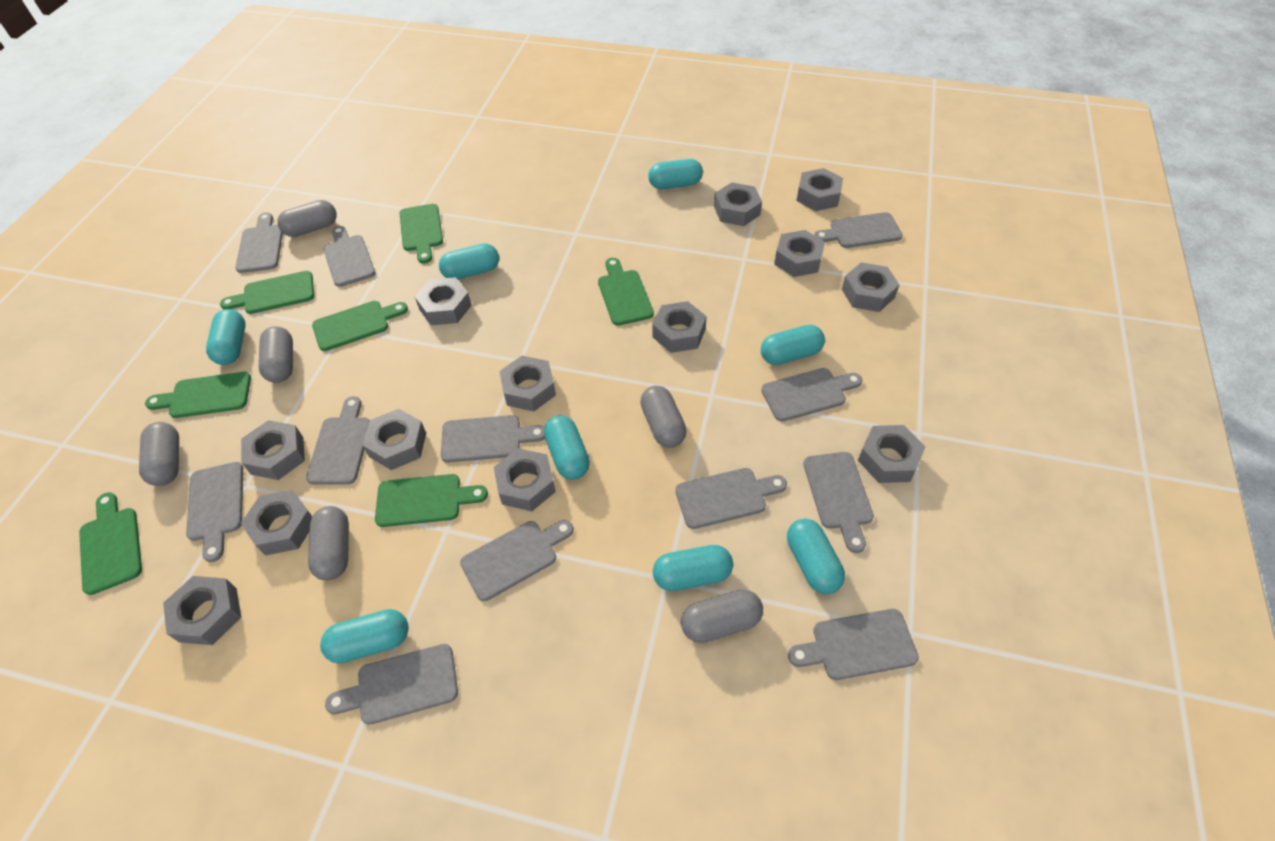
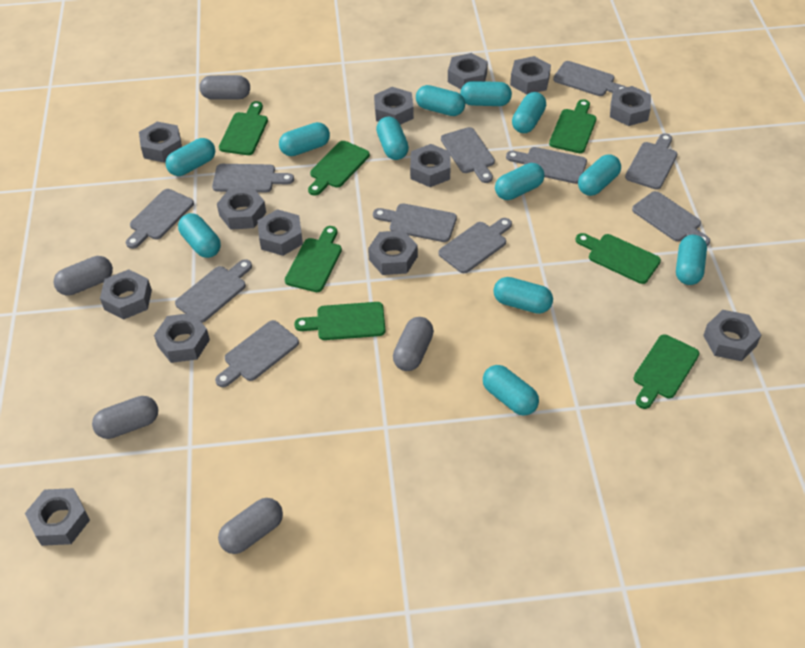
grey capsule: 6 -> 5
grey cutting board: 12 -> 11
turquoise capsule: 8 -> 12

